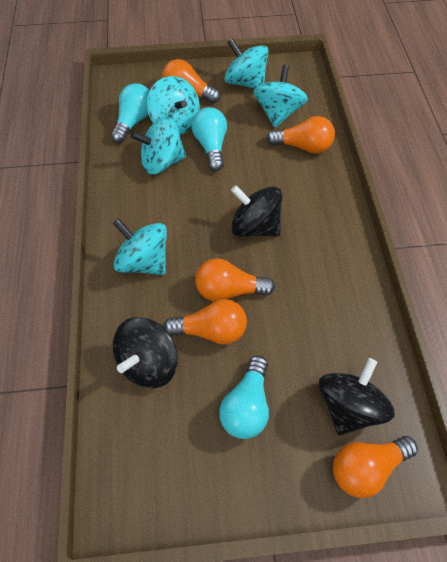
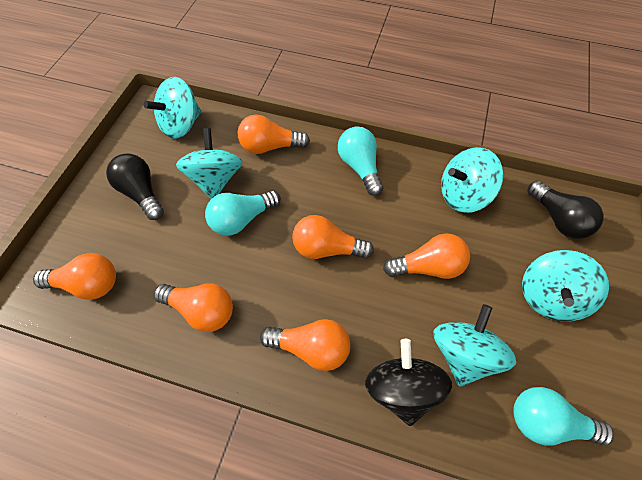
black light bulb: 0 -> 2
black spinning top: 3 -> 1
orange light bulb: 5 -> 6

